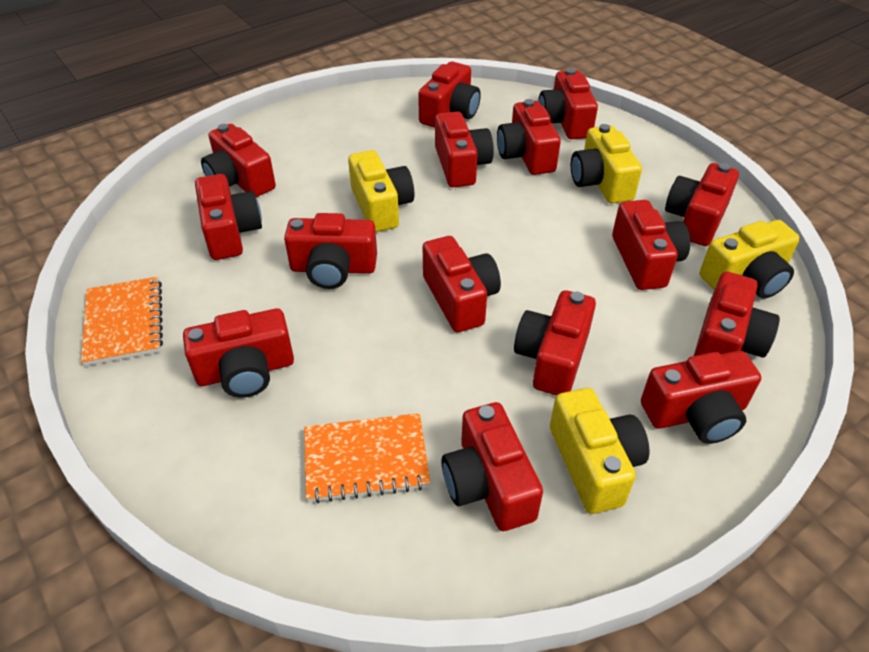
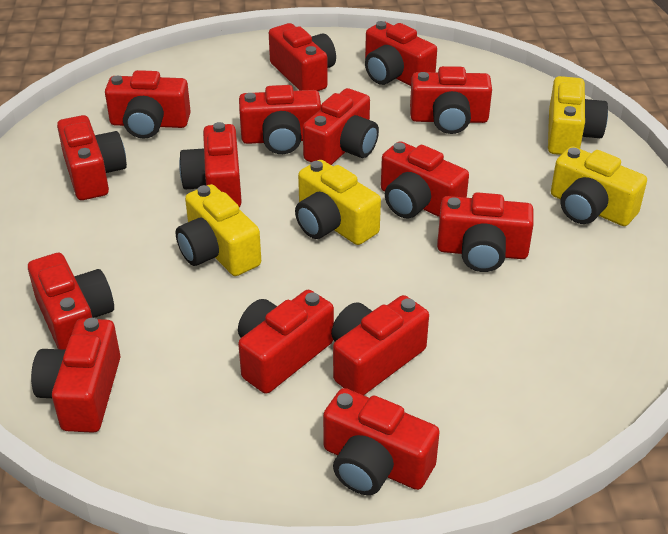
orange notebook: 2 -> 0

